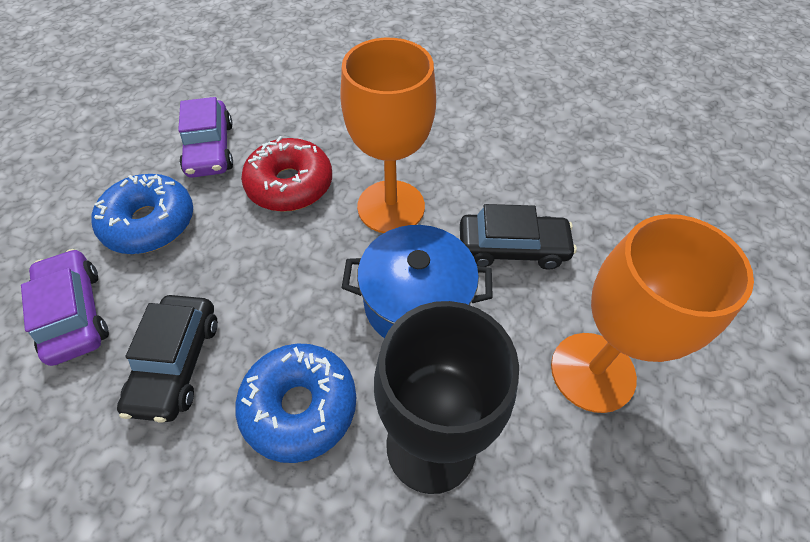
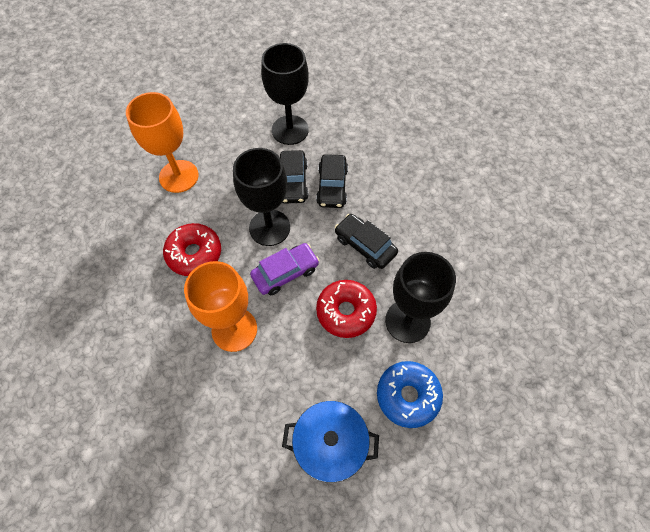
black car: 2 -> 3
black goblet: 1 -> 3
blue donut: 2 -> 1
purple car: 2 -> 1
red donut: 1 -> 2

